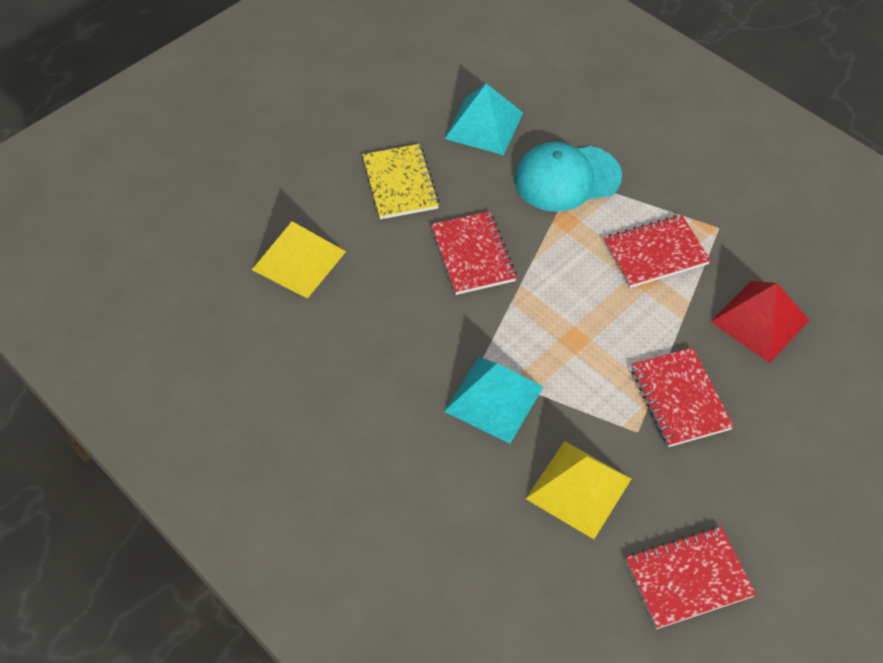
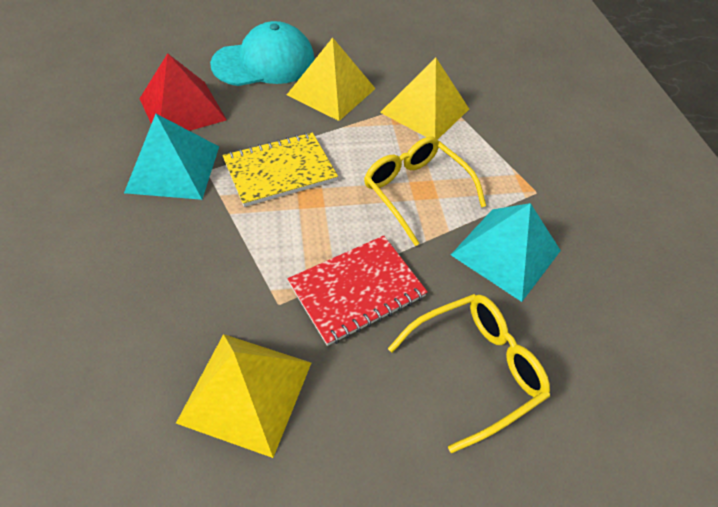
red notebook: 4 -> 1
yellow glasses: 0 -> 2
yellow pyramid: 2 -> 3

